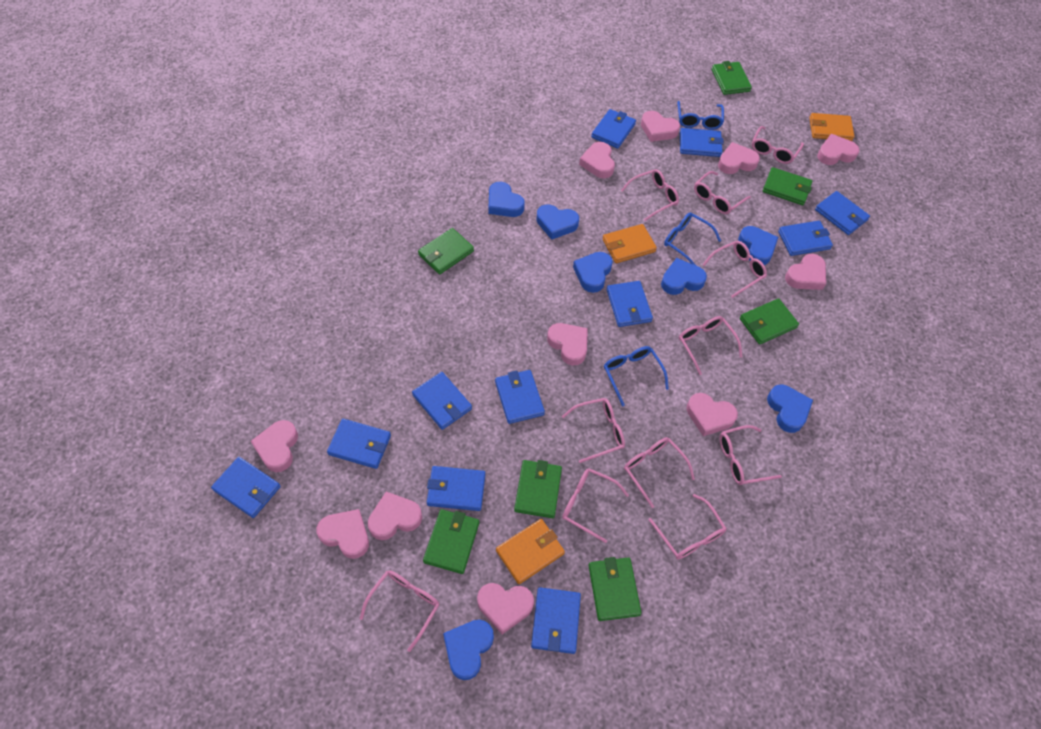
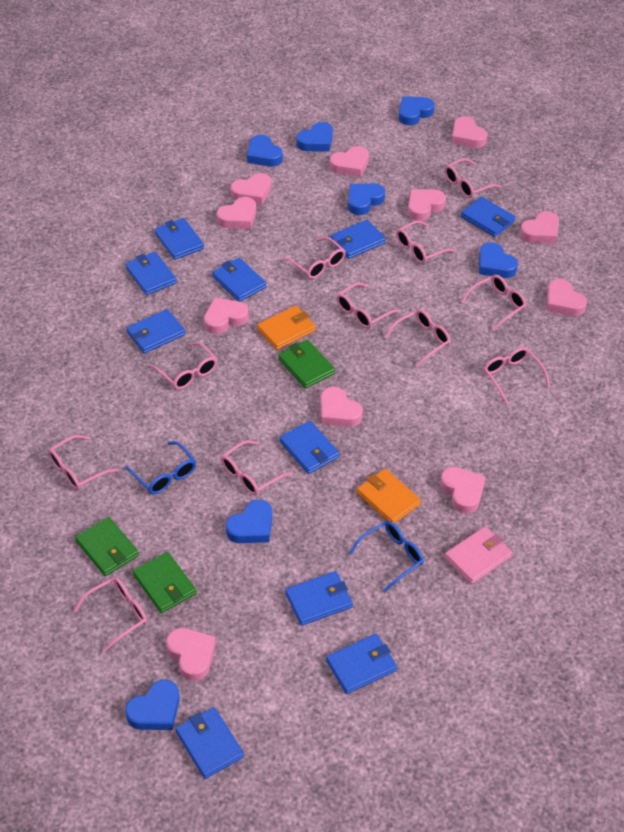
blue glasses: 3 -> 2
blue wallet: 11 -> 10
green wallet: 7 -> 3
orange wallet: 3 -> 2
pink wallet: 0 -> 1

